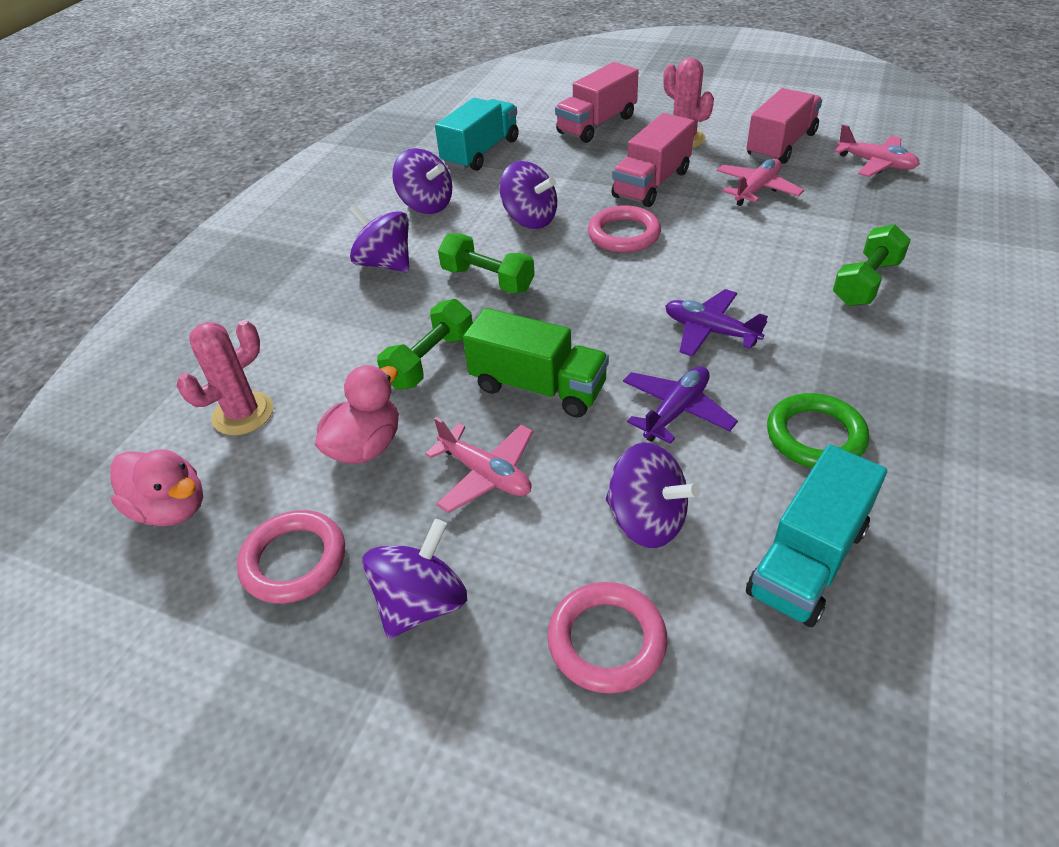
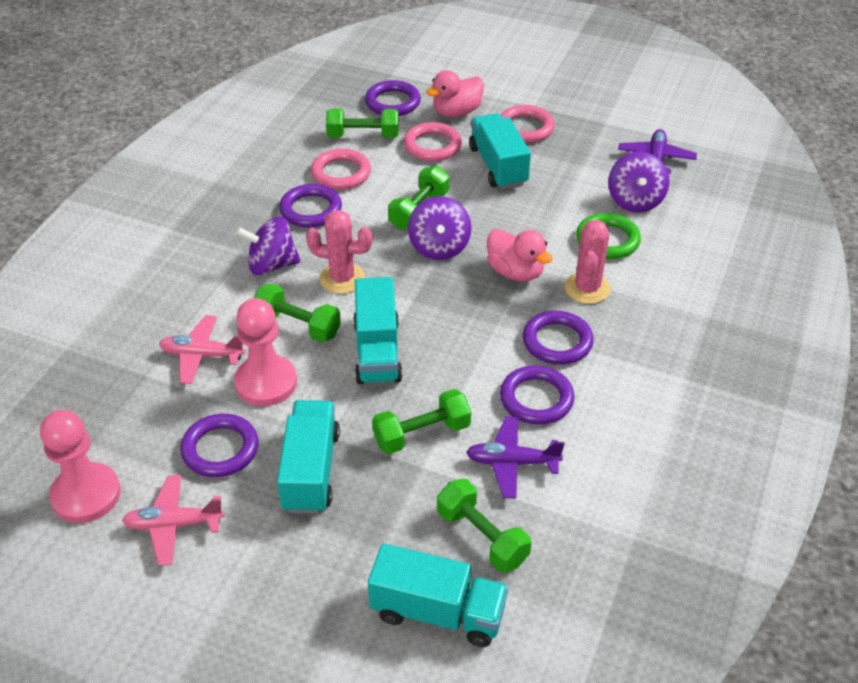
green dumbbell: 3 -> 5
green truck: 1 -> 0
pink pawn: 0 -> 2
pink plane: 3 -> 2
pink truck: 3 -> 0
purple ring: 0 -> 5
purple spinning top: 5 -> 3
turquoise truck: 2 -> 4

